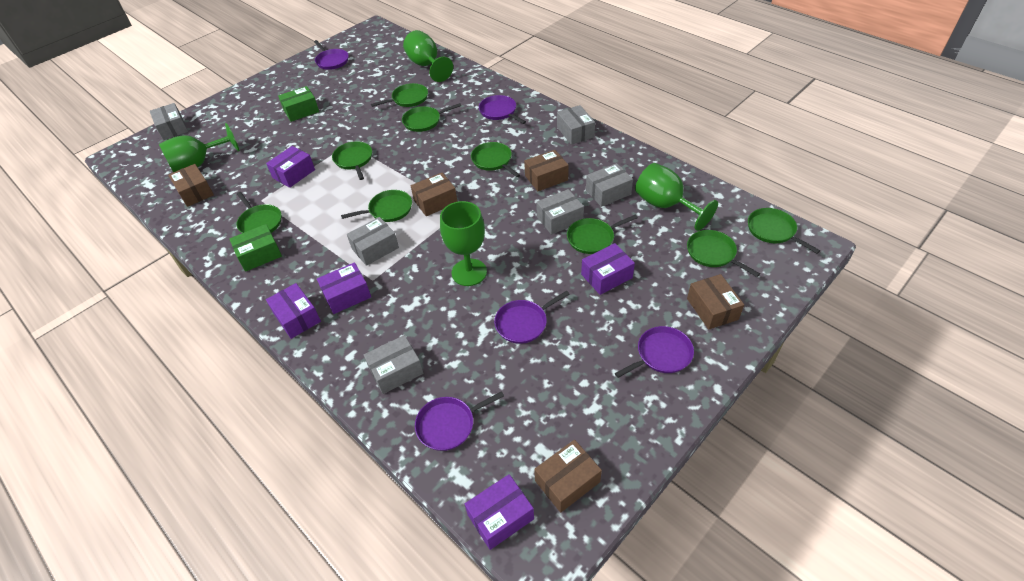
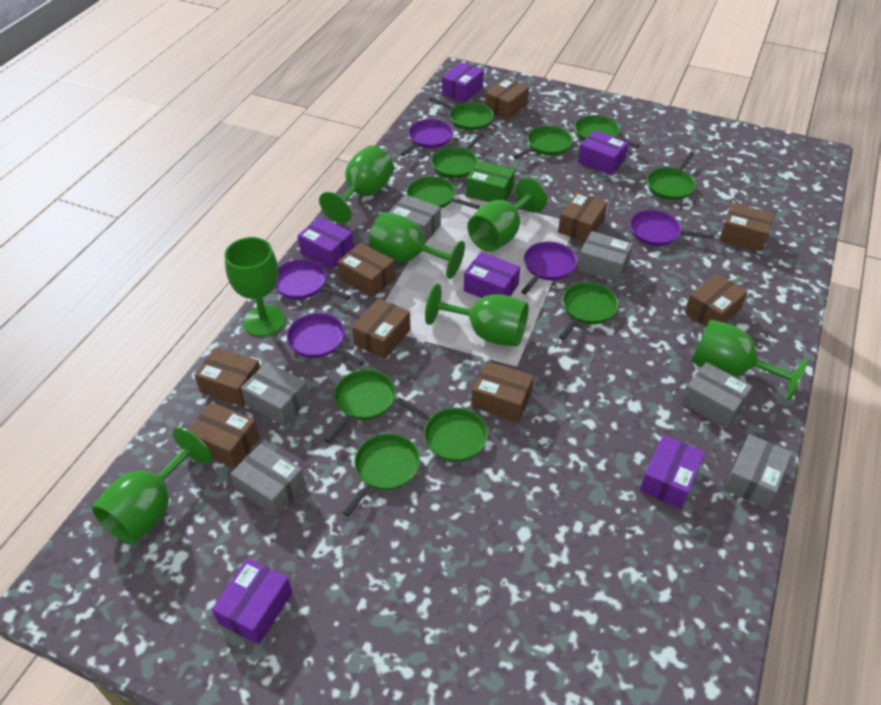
brown box: 5 -> 9
green box: 2 -> 1
green goblet: 4 -> 7
green pan: 9 -> 10
purple box: 5 -> 6

